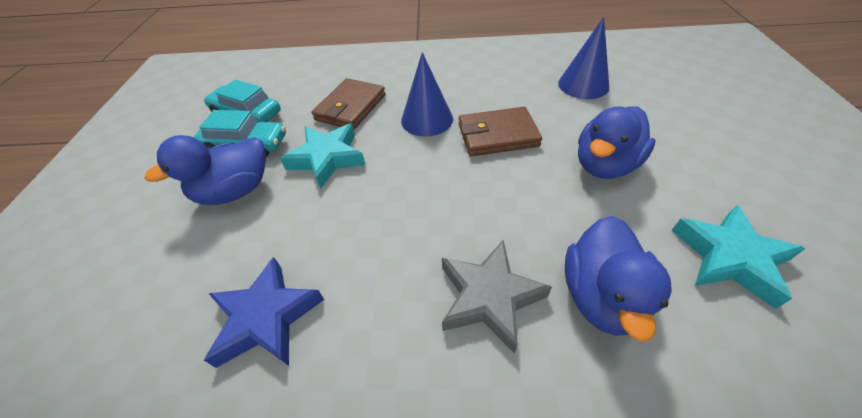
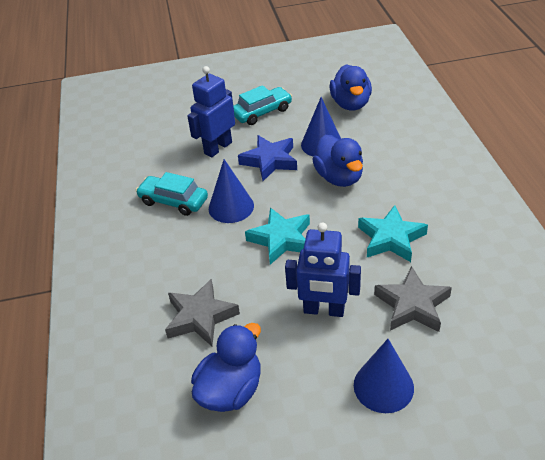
blue cone: 2 -> 3
blue robot: 0 -> 2
brown wallet: 2 -> 0
grey star: 1 -> 2

